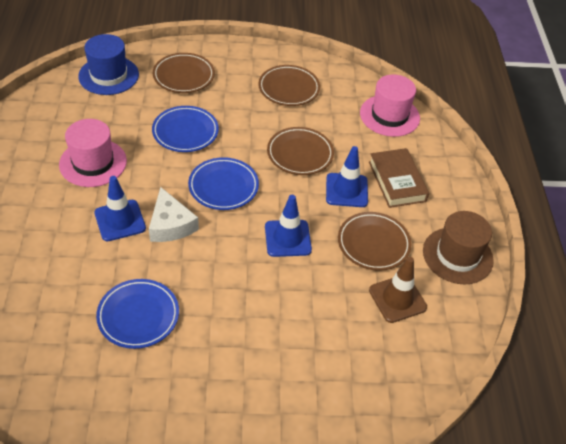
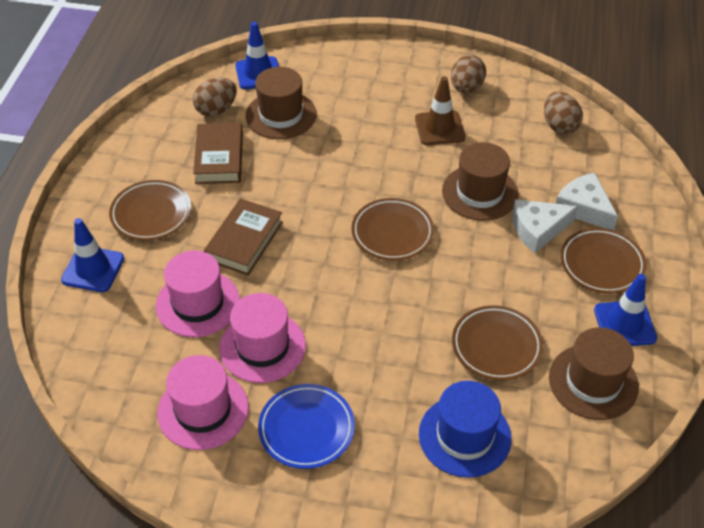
blue plate: 3 -> 1
brown book: 1 -> 2
brown egg: 0 -> 3
brown hat: 1 -> 3
pink hat: 2 -> 3
white cheese: 1 -> 2

